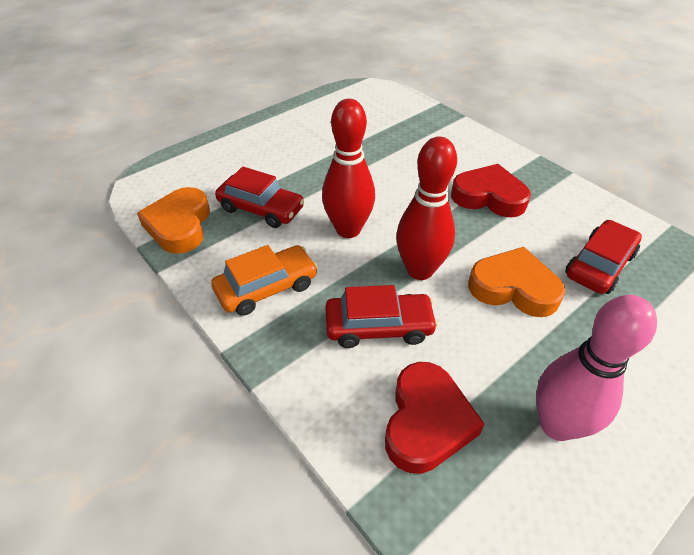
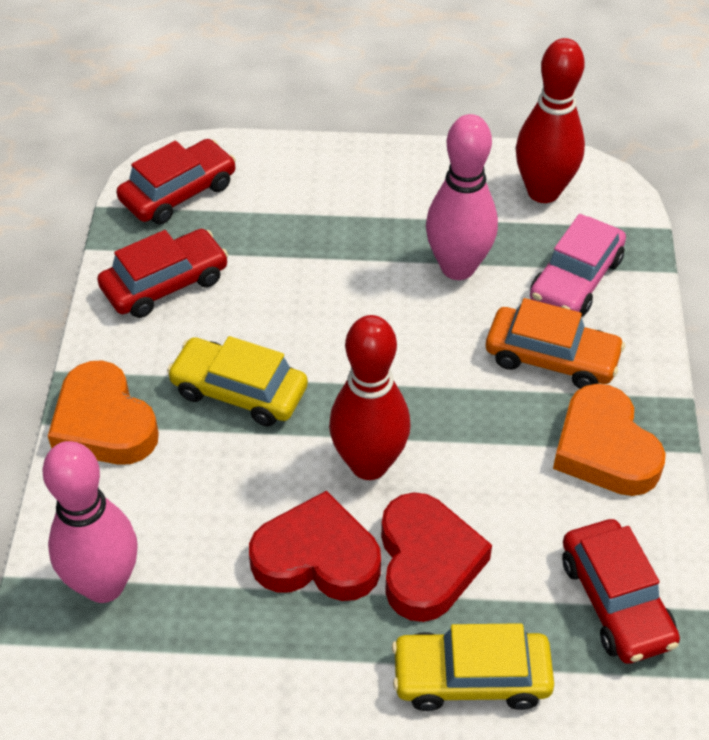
pink bowling pin: 1 -> 2
pink car: 0 -> 1
yellow car: 0 -> 2

